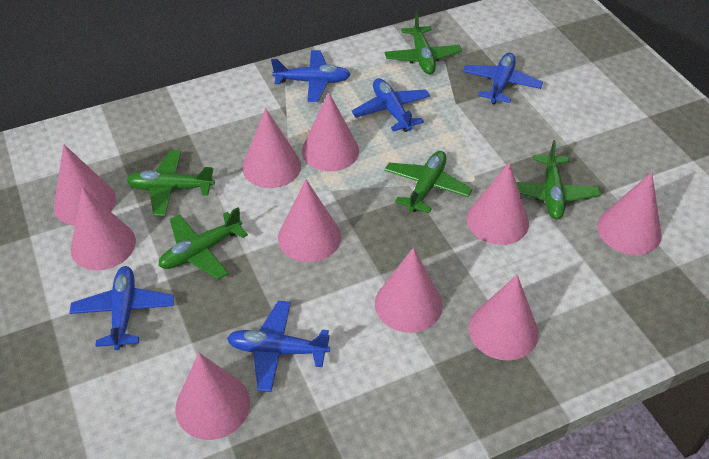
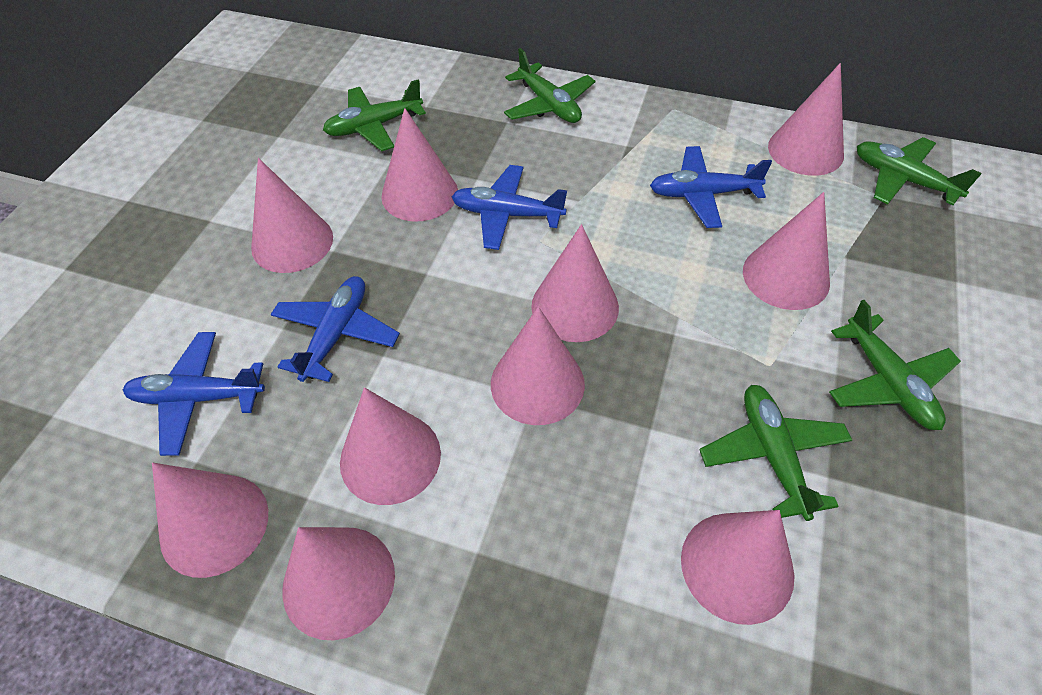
blue plane: 5 -> 4

